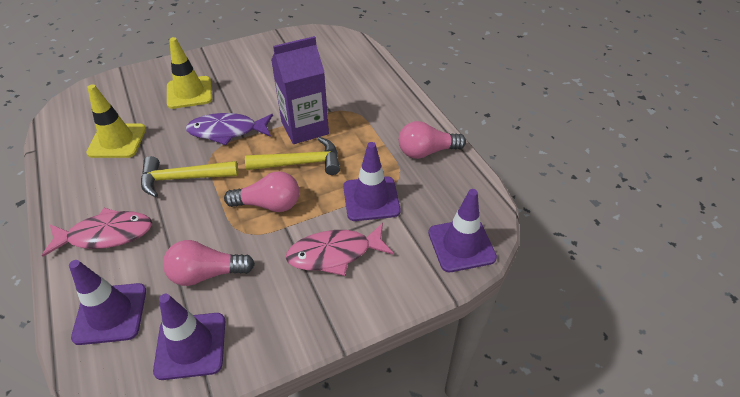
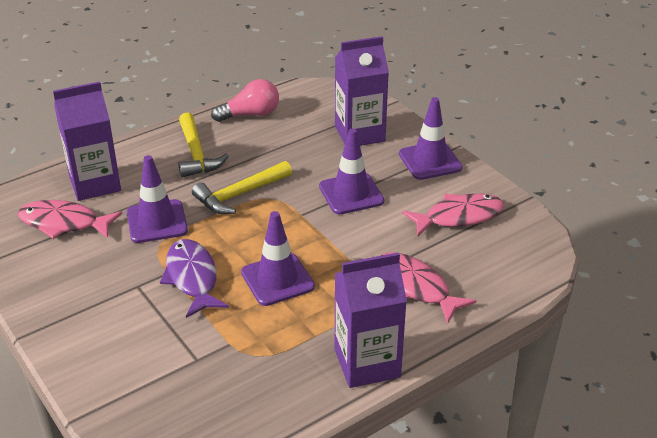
pink fish: 2 -> 3
pink light bulb: 3 -> 1
purple carton: 1 -> 3
yellow traffic cone: 2 -> 0

